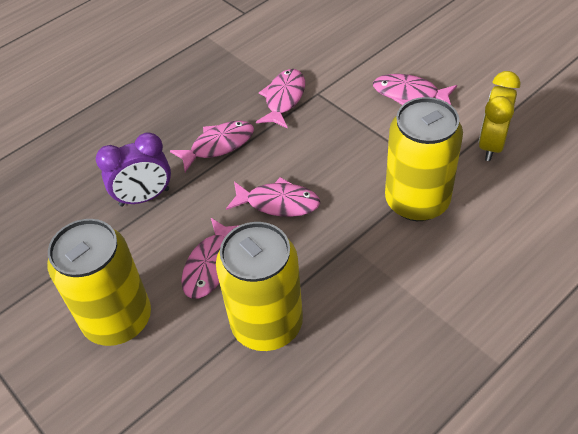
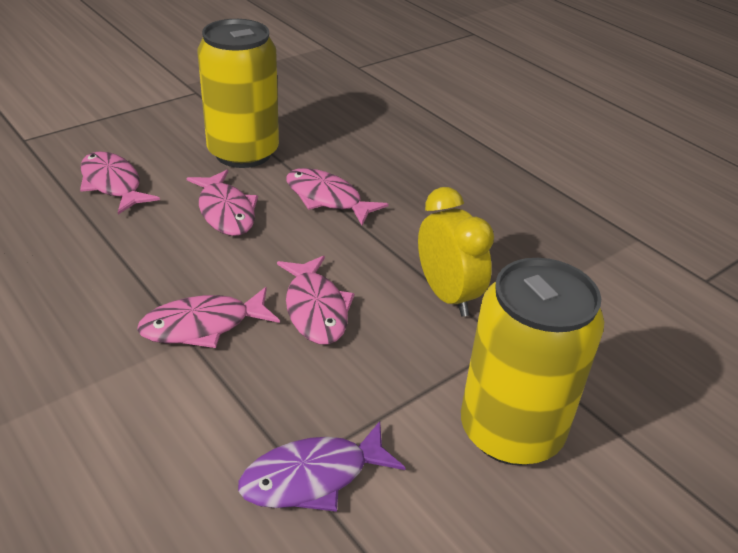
purple clock: 1 -> 0
purple fish: 0 -> 1
yellow can: 3 -> 2

